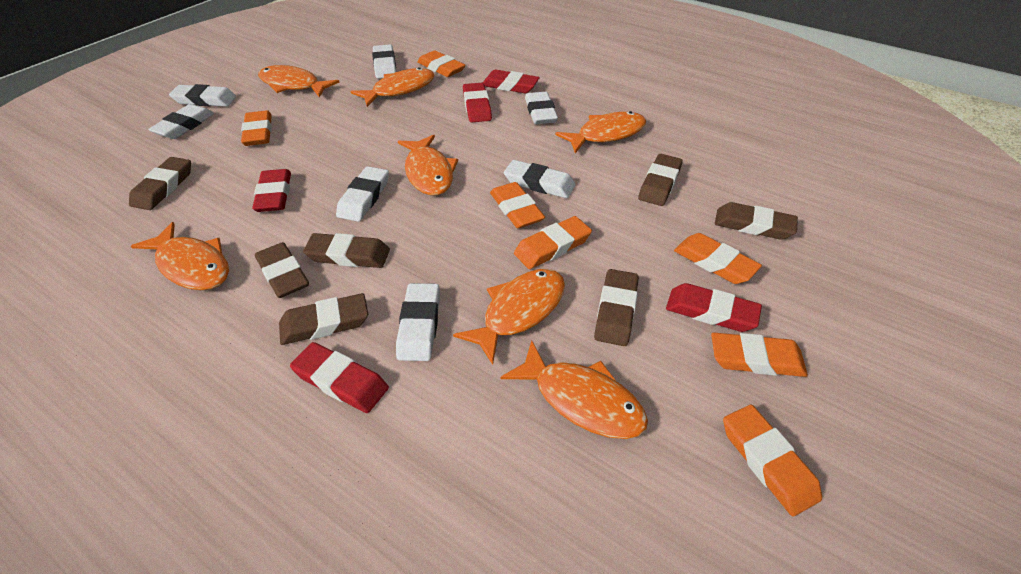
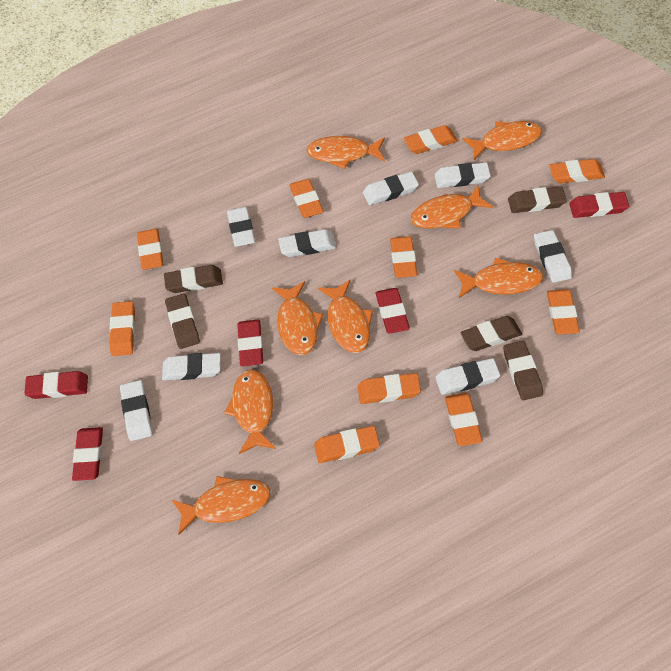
brown eraser: 7 -> 5
orange eraser: 7 -> 10
orange fish: 7 -> 8
white eraser: 7 -> 8

